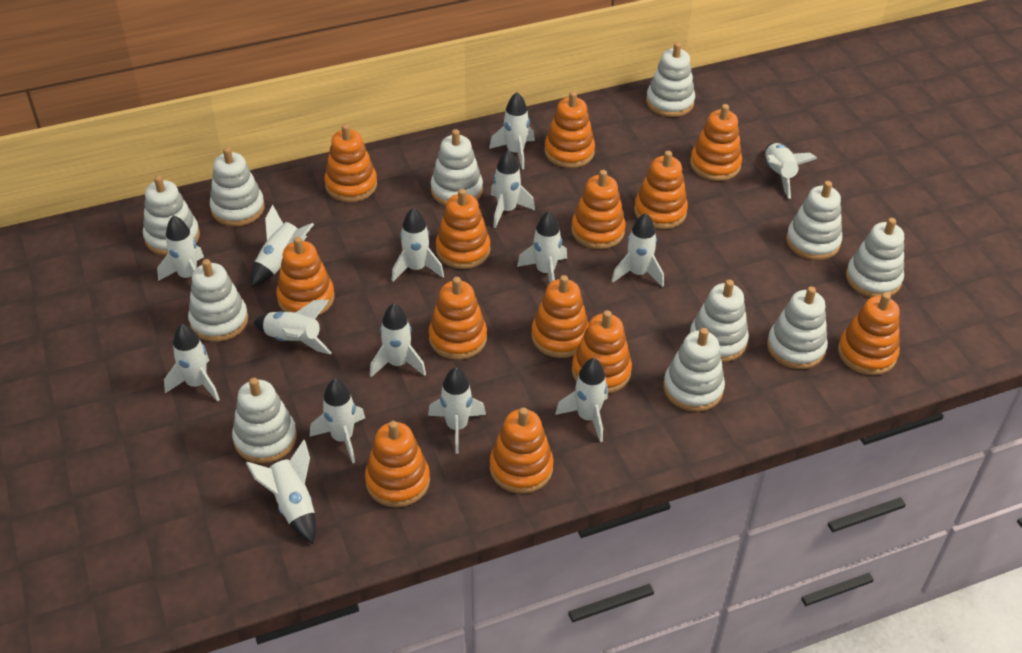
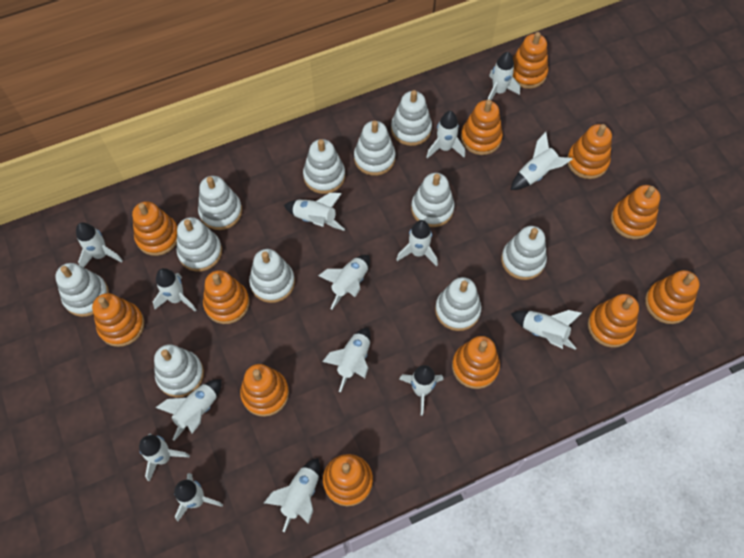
orange stacking toy: 13 -> 12

